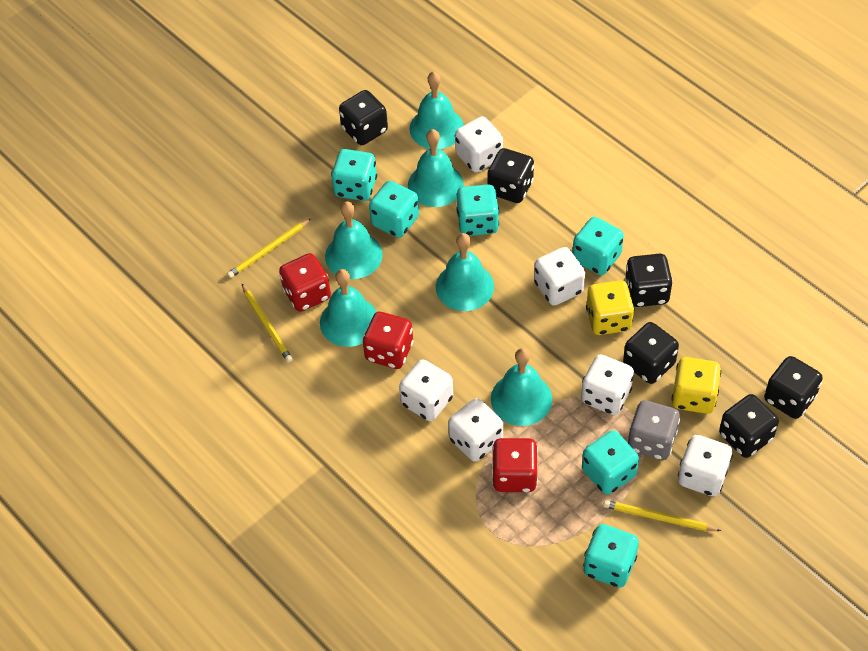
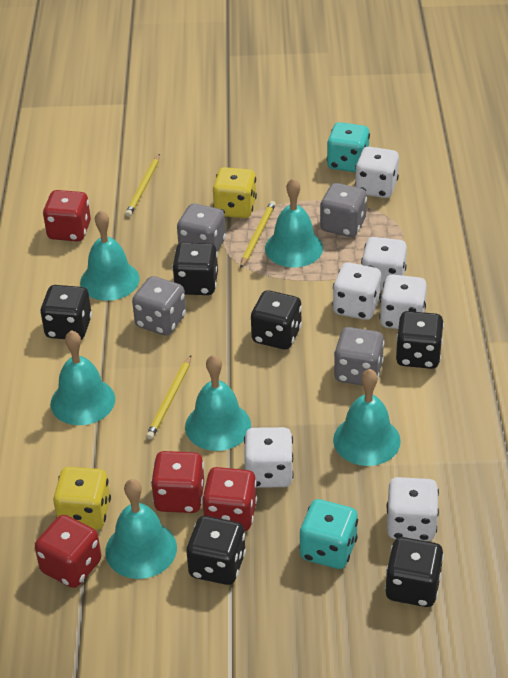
grey dice: 1 -> 4
red dice: 3 -> 4
turquoise dice: 6 -> 2

